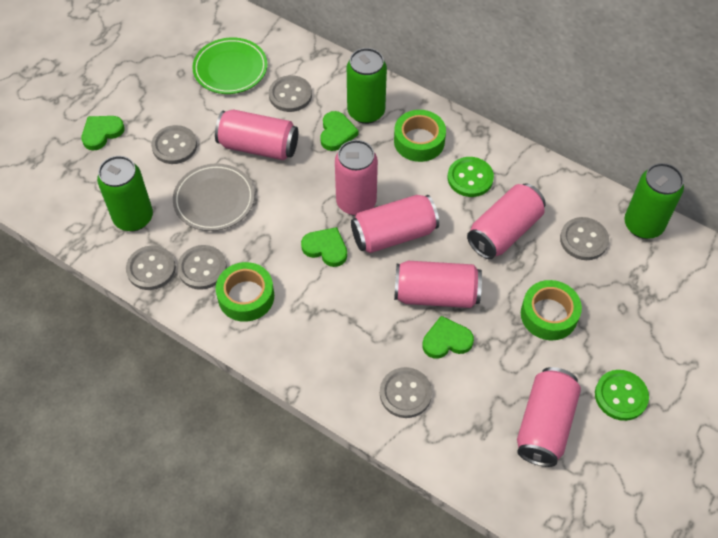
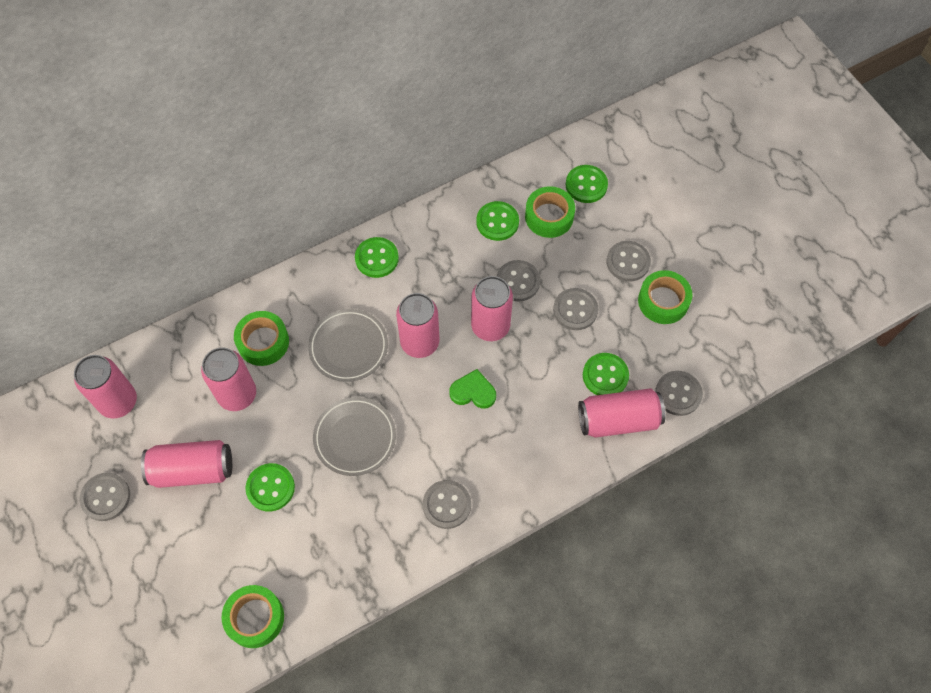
green button: 2 -> 5
green can: 3 -> 0
green heart: 4 -> 1
green plate: 1 -> 0
green tape: 3 -> 4
grey plate: 1 -> 2

